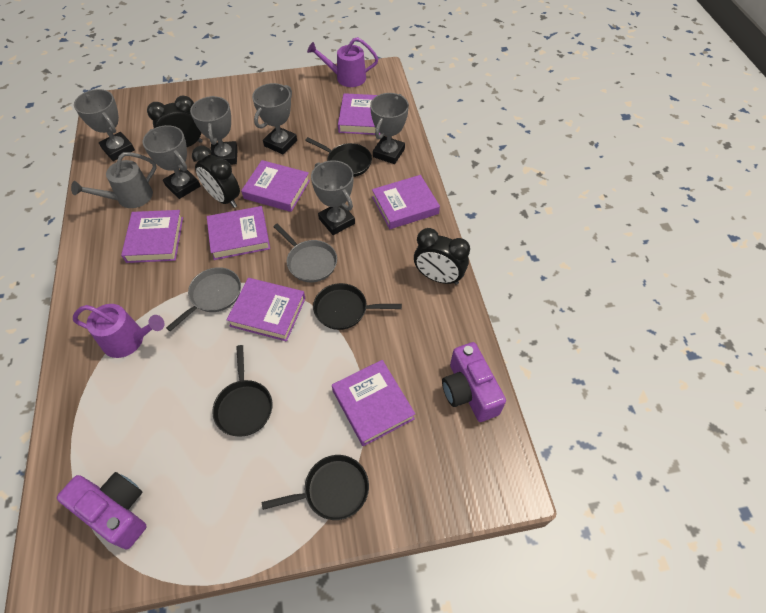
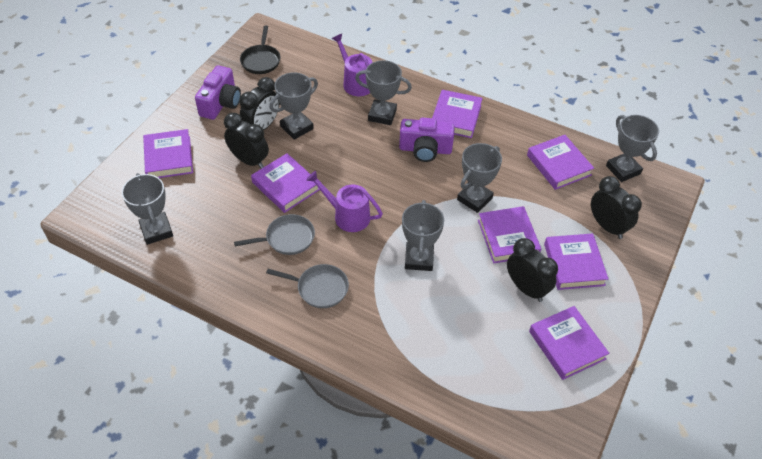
black clock: 3 -> 4
black pan: 4 -> 1
grey watering can: 1 -> 0

